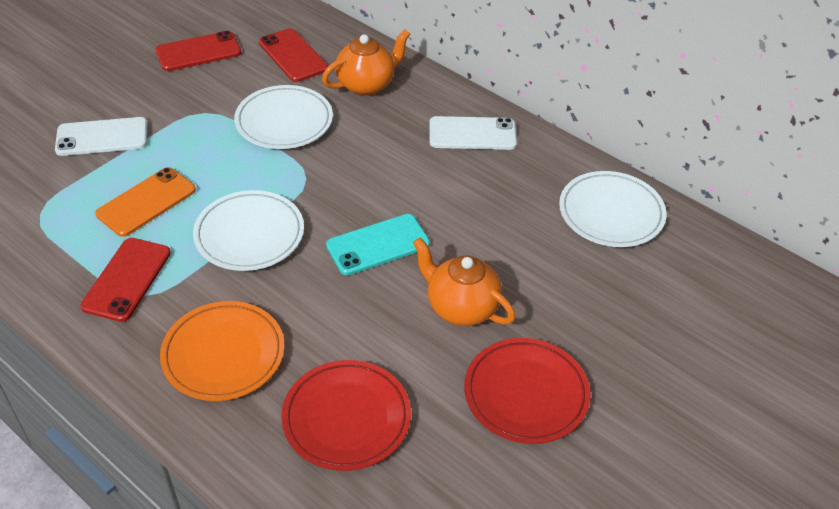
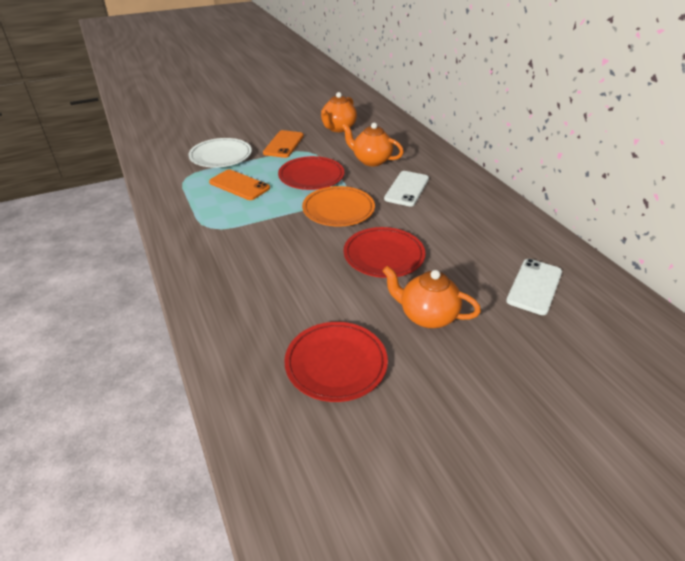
orange phone: 1 -> 2
orange teapot: 2 -> 3
red phone: 3 -> 0
red plate: 2 -> 3
turquoise phone: 1 -> 0
white plate: 3 -> 1

